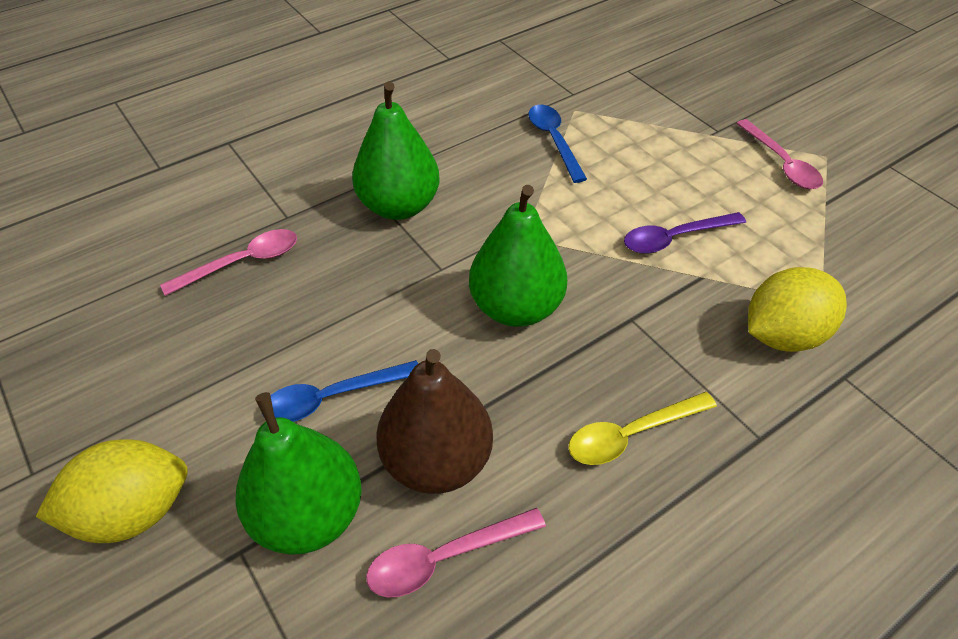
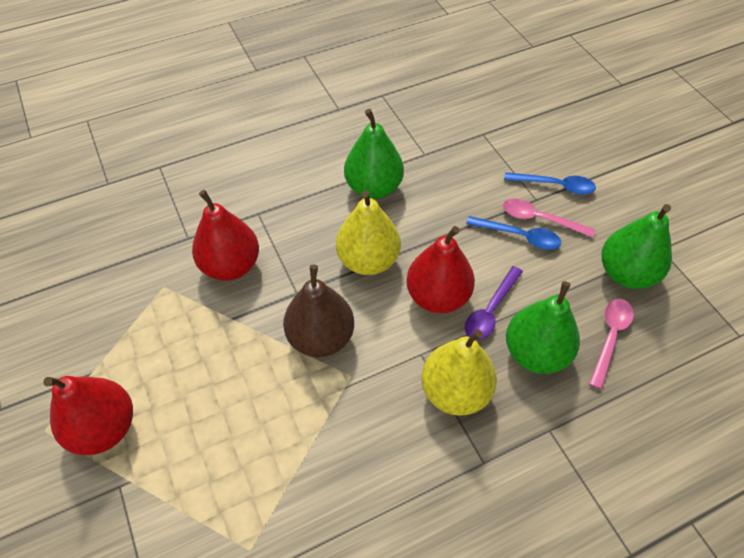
pink spoon: 3 -> 2
red pear: 0 -> 3
yellow lemon: 2 -> 0
yellow pear: 0 -> 2
yellow spoon: 1 -> 0

